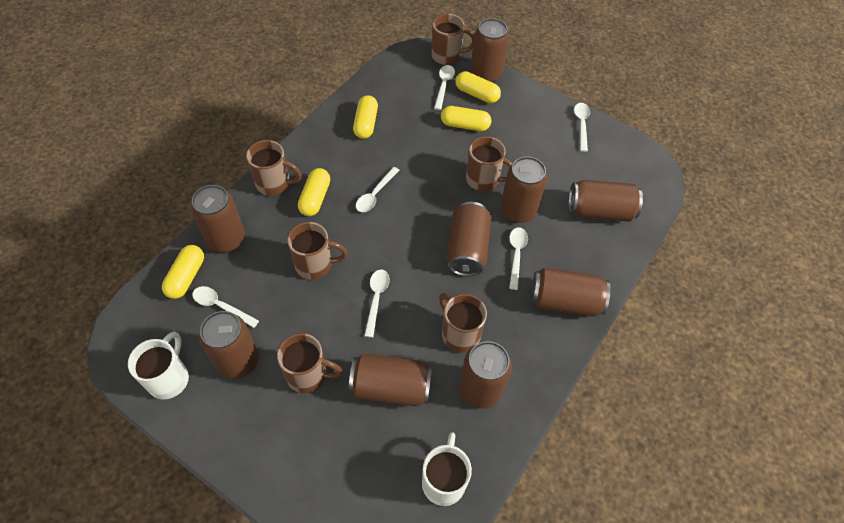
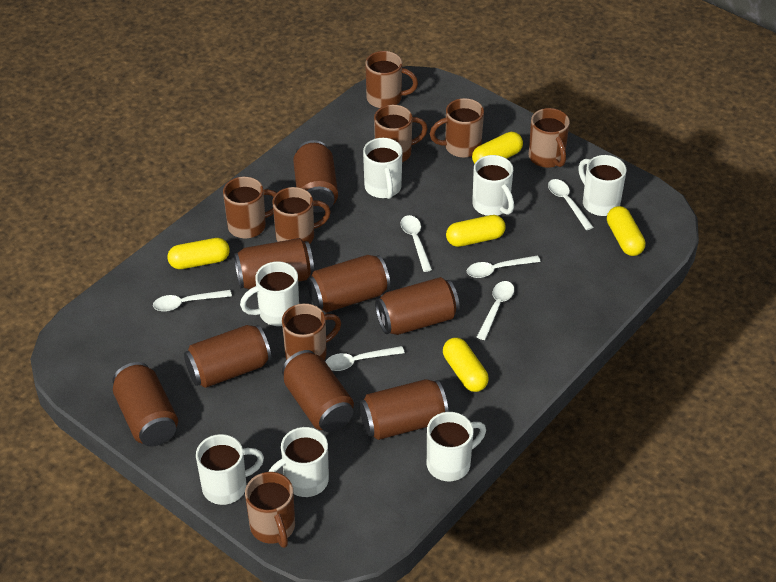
brown can: 9 -> 8
brown mug: 6 -> 8
white mug: 2 -> 7

